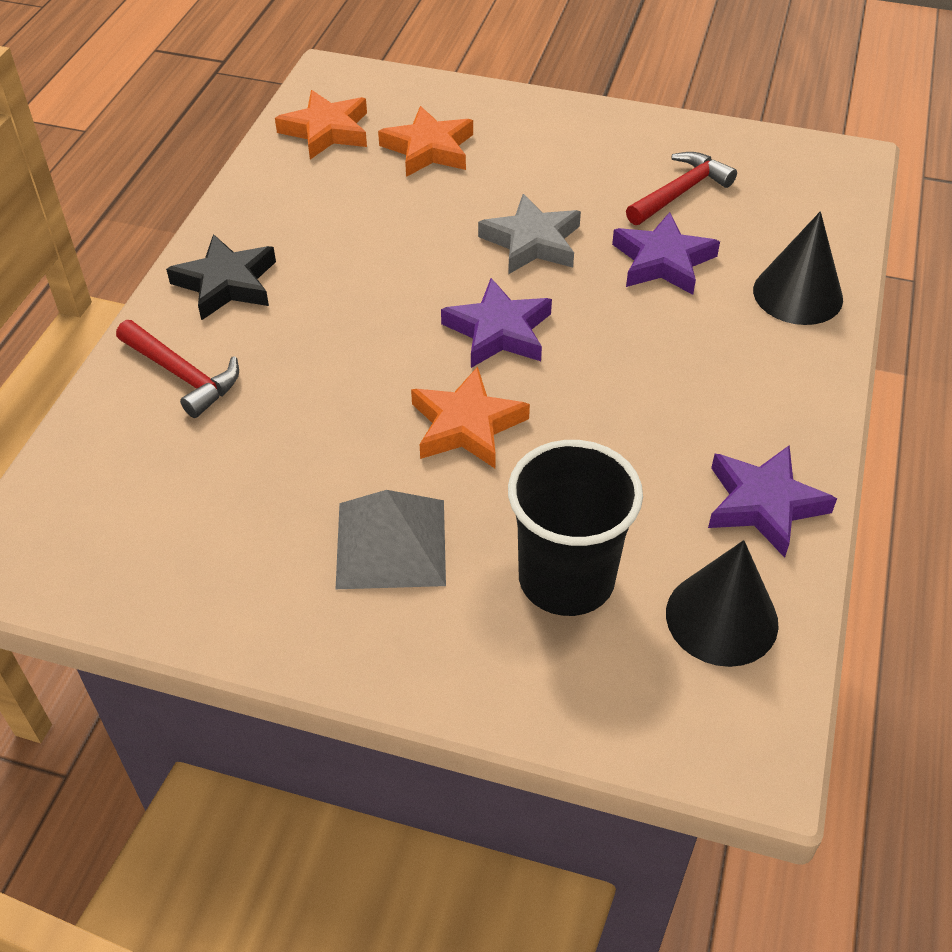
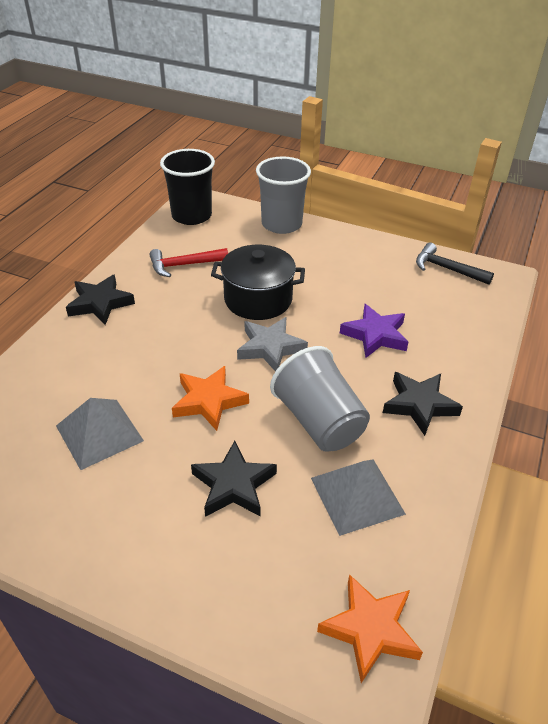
black cone: 2 -> 0
black hammer: 0 -> 1
black pot: 0 -> 1
black star: 1 -> 3
grey cup: 0 -> 2
grey pyramid: 1 -> 2
orange star: 3 -> 2
purple star: 3 -> 1
red hammer: 2 -> 1

